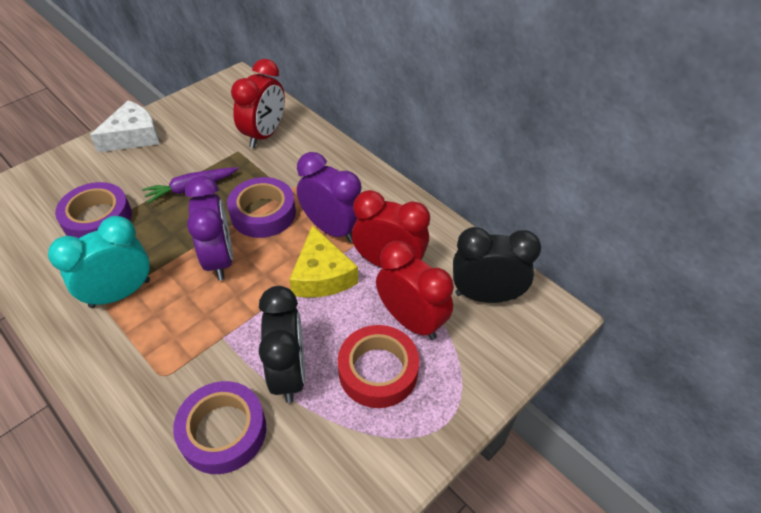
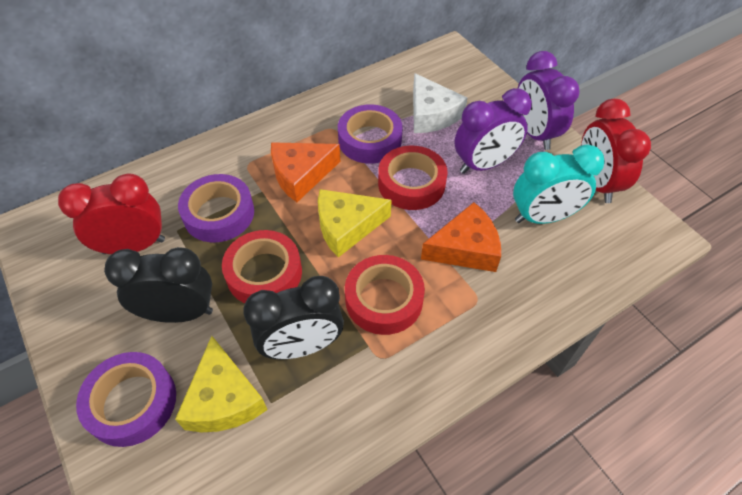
orange cheese: 0 -> 2
purple carrot: 1 -> 0
red clock: 3 -> 2
red tape: 1 -> 3
yellow cheese: 1 -> 2

